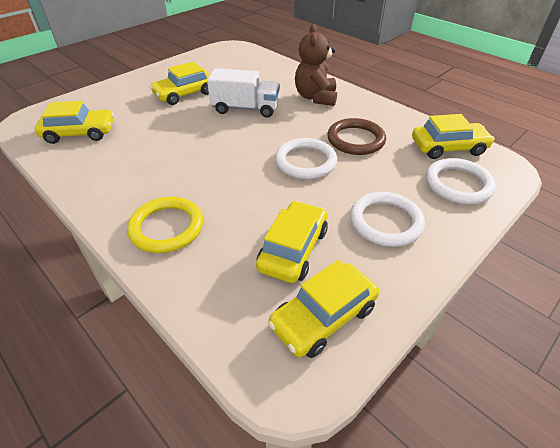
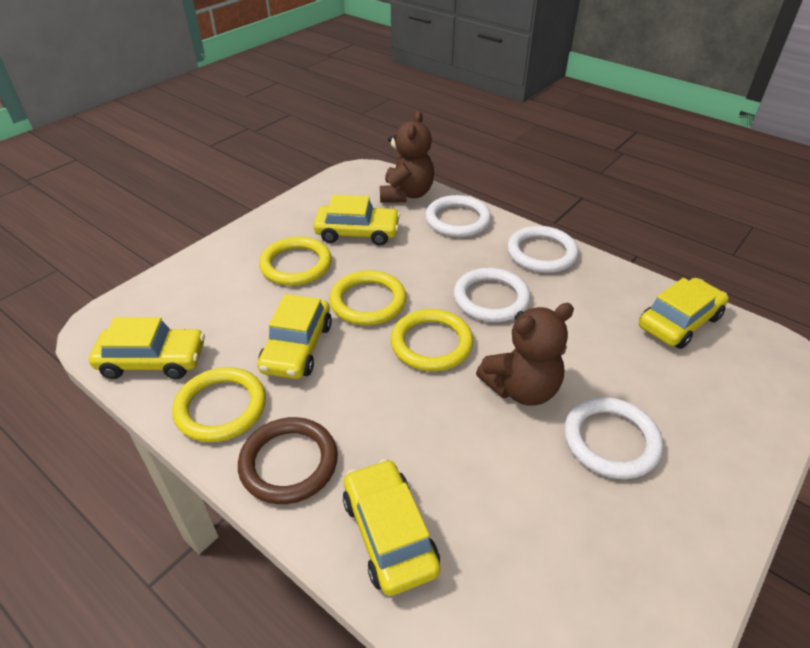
brown teddy bear: 1 -> 2
white ring: 3 -> 4
white truck: 1 -> 0
yellow ring: 1 -> 4

